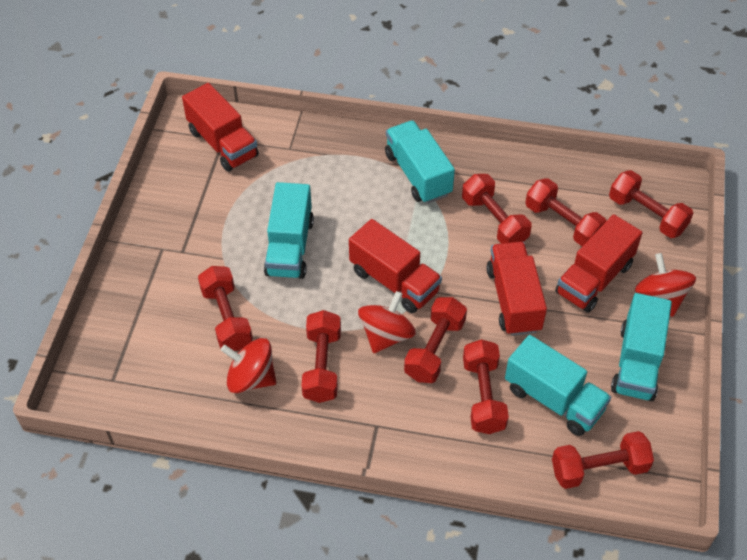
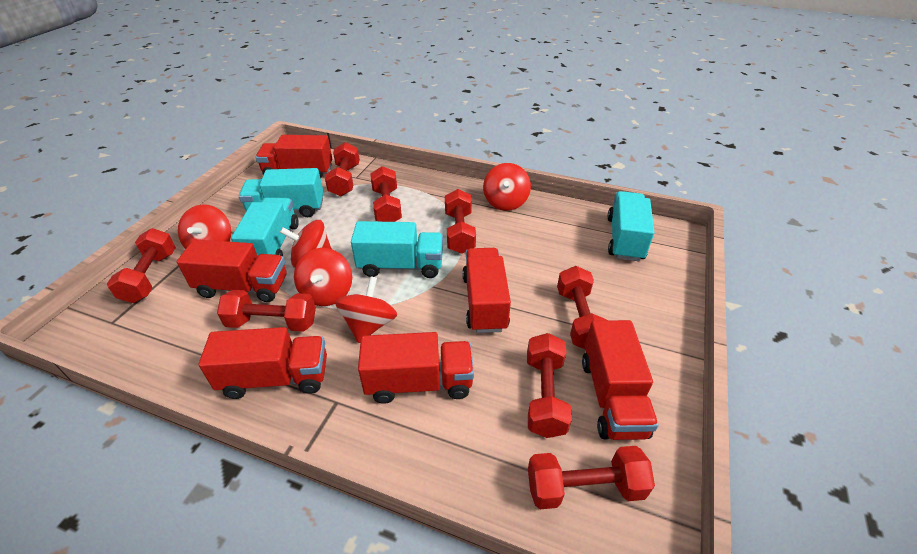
red spinning top: 3 -> 5
red truck: 4 -> 6

